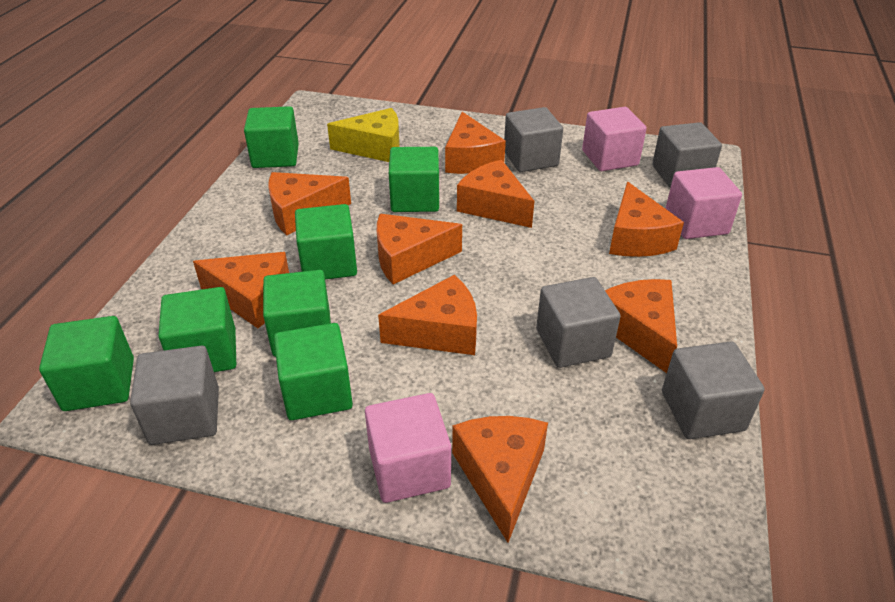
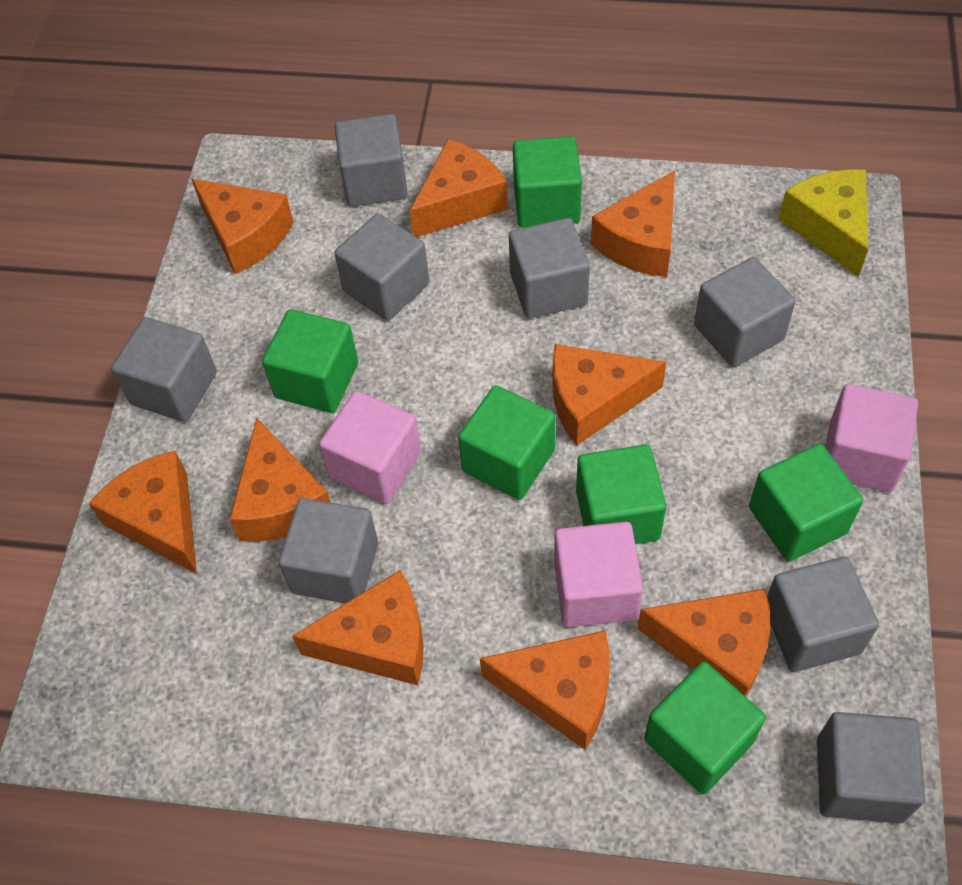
green cube: 7 -> 6
grey cube: 5 -> 8

